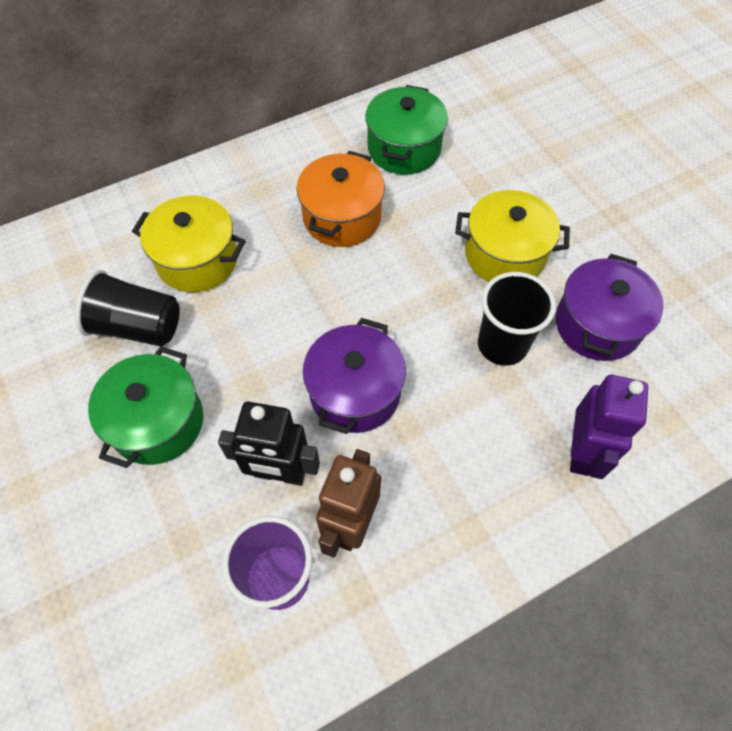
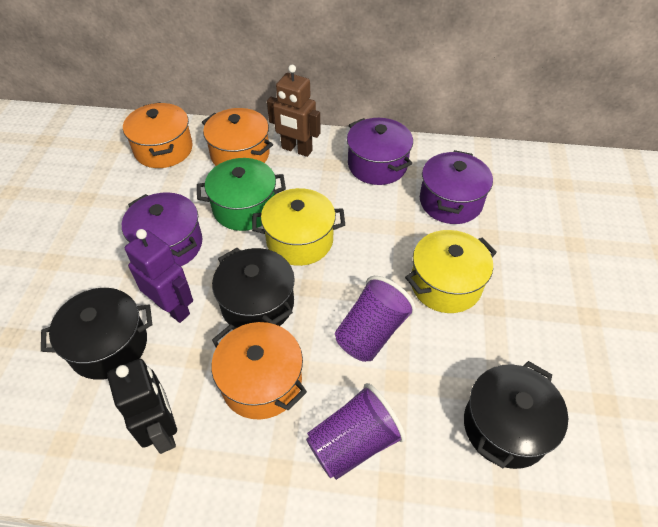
black cup: 2 -> 0
black pot: 0 -> 3
green pot: 2 -> 1
orange pot: 1 -> 3
purple cup: 1 -> 2
purple pot: 2 -> 3

